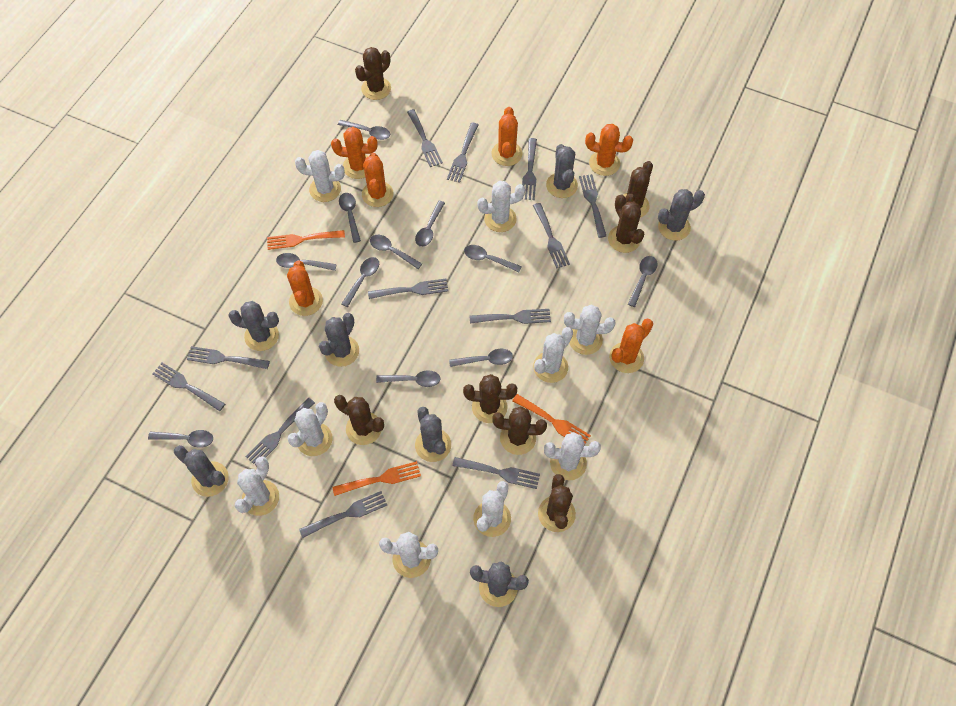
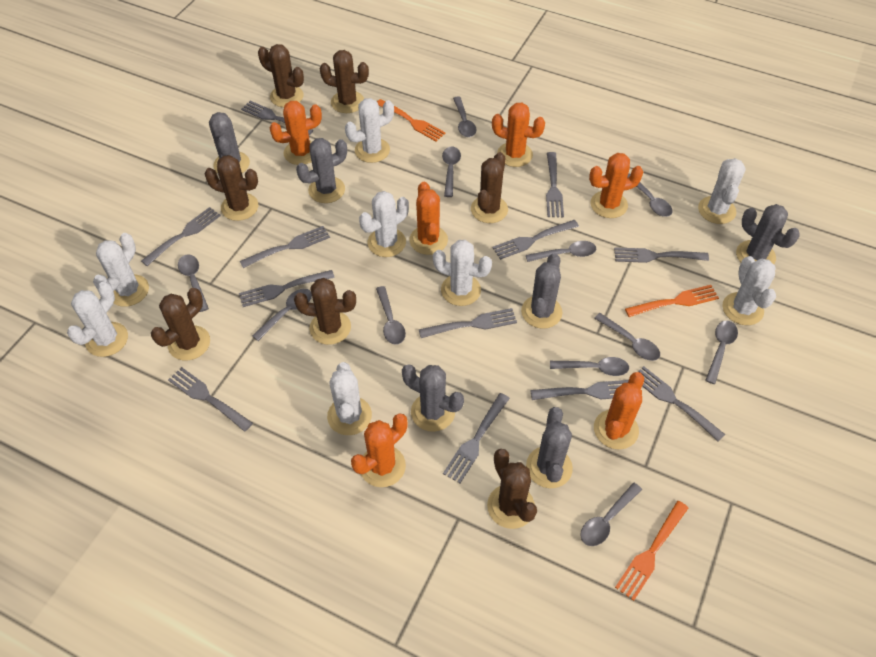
grey cactus: 7 -> 6
white cactus: 9 -> 8

